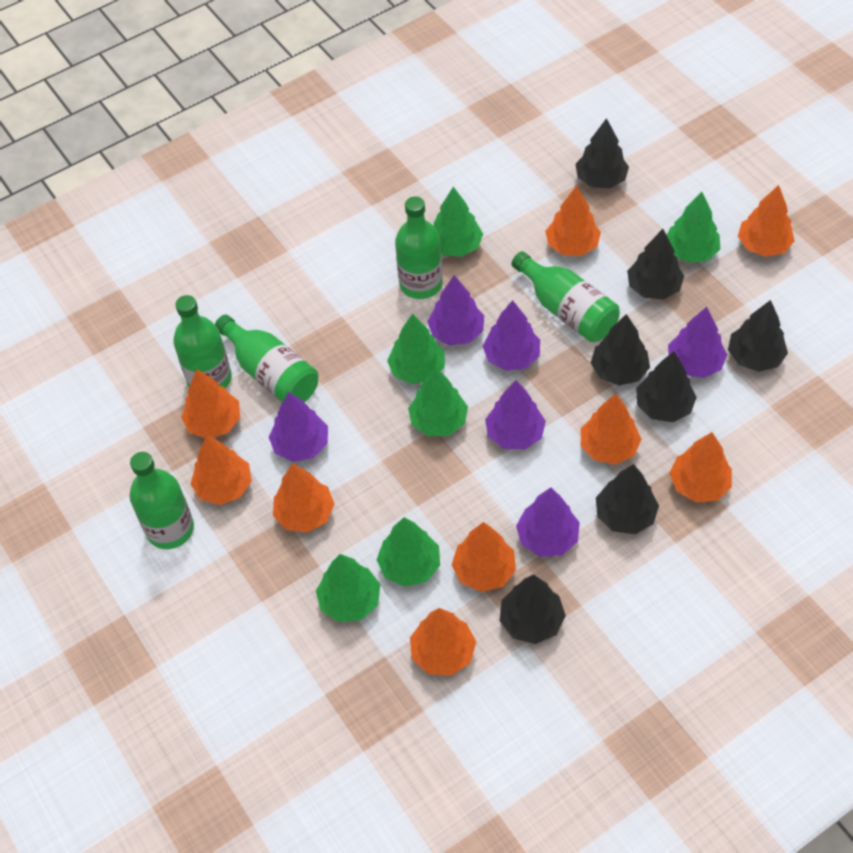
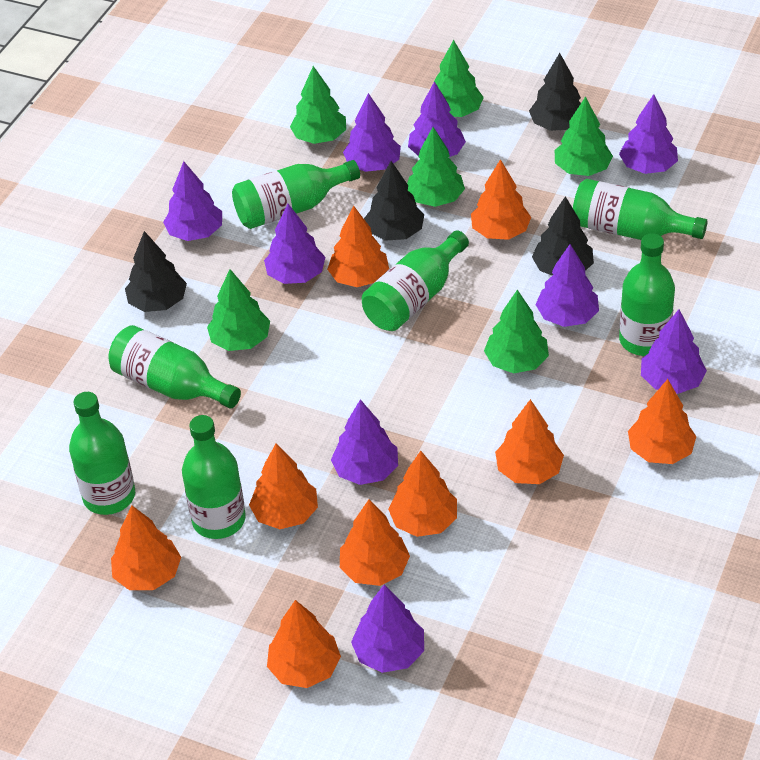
black tree: 7 -> 4
green bottle: 5 -> 7
purple tree: 6 -> 9

